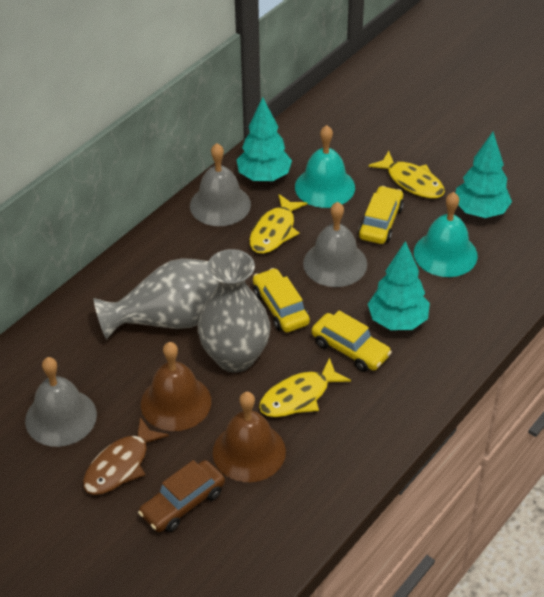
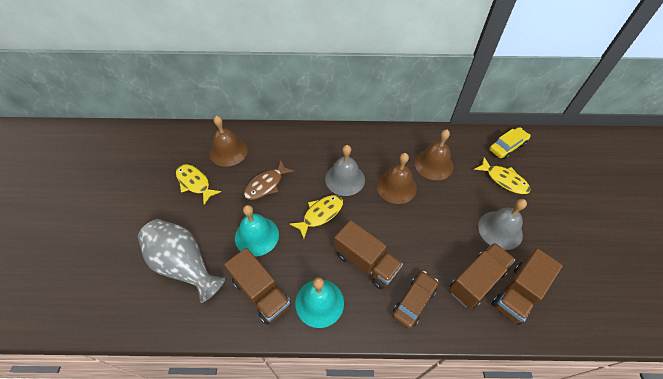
brown bell: 2 -> 3
brown truck: 0 -> 4
grey bell: 3 -> 2
grey vase: 2 -> 1
turquoise tree: 3 -> 0
yellow car: 3 -> 1

